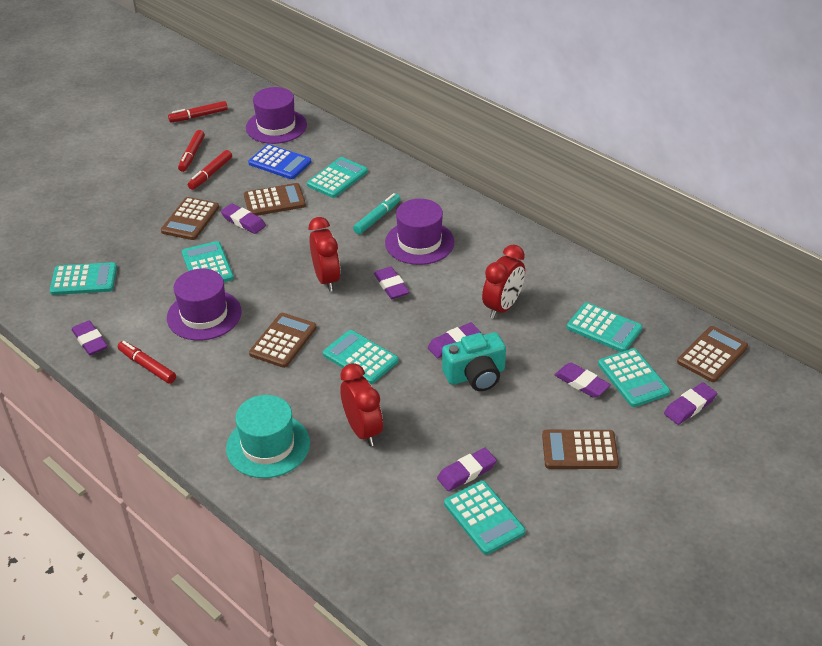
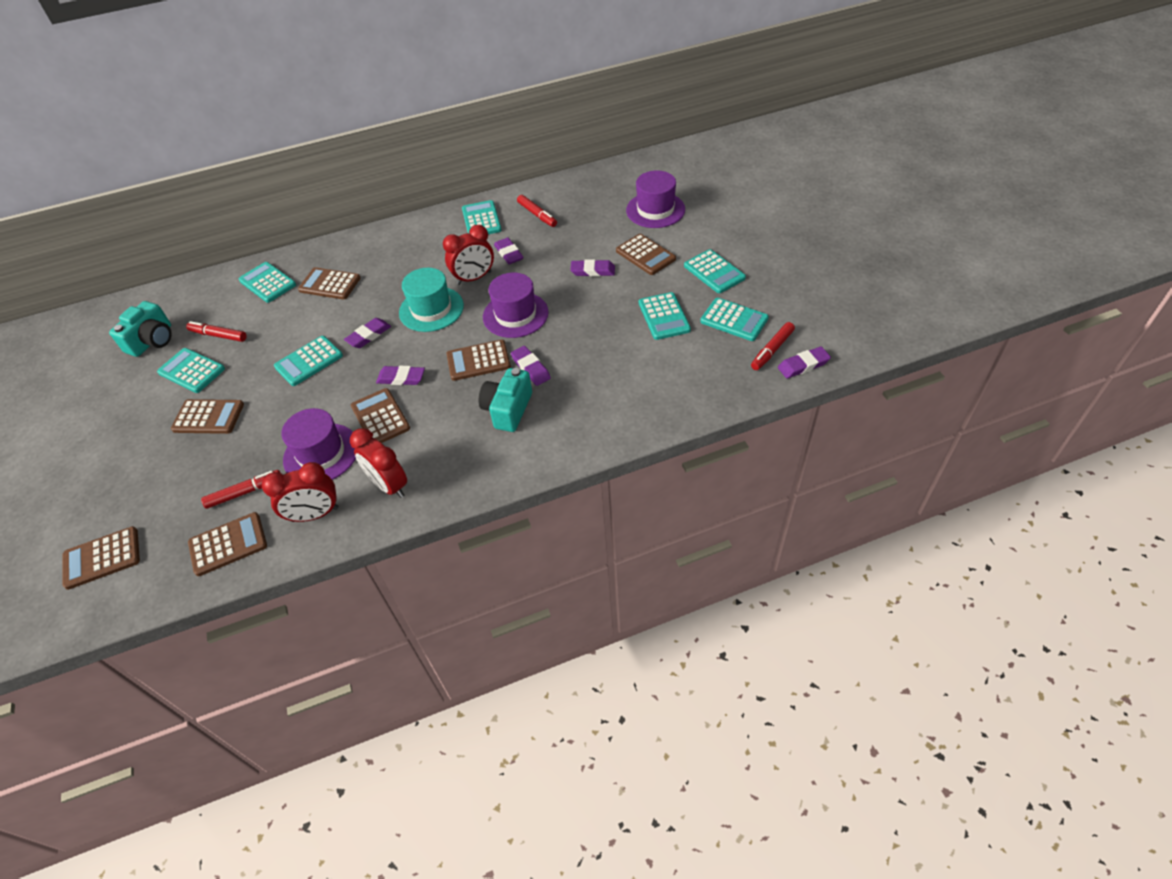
blue calculator: 1 -> 0
brown calculator: 5 -> 7
purple eraser: 7 -> 6
turquoise camera: 1 -> 2
turquoise marker: 1 -> 0

